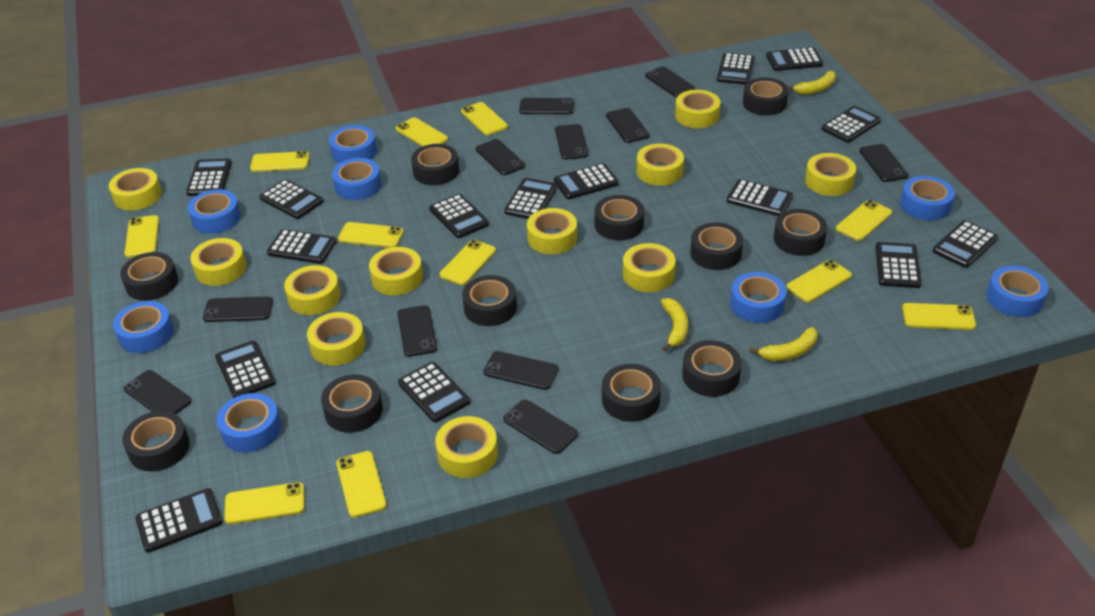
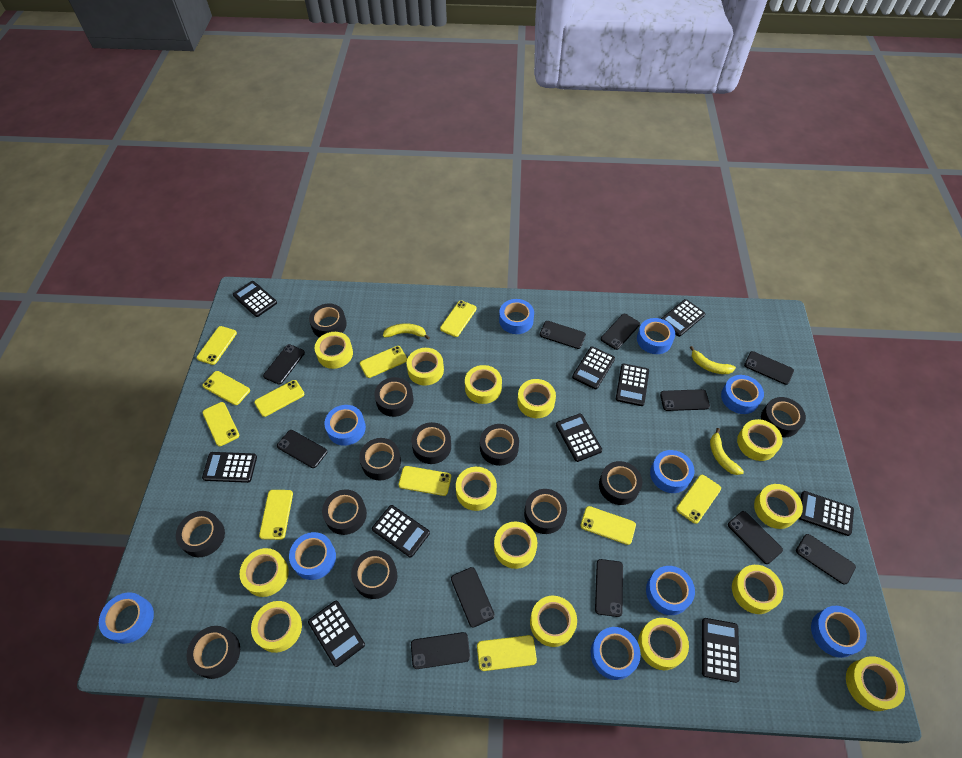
black calculator: 15 -> 10
black tape: 11 -> 12
blue tape: 8 -> 10
yellow tape: 11 -> 14

